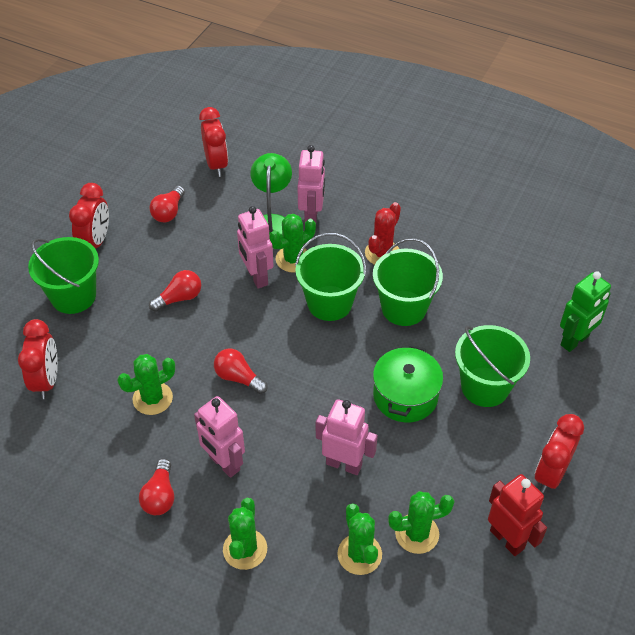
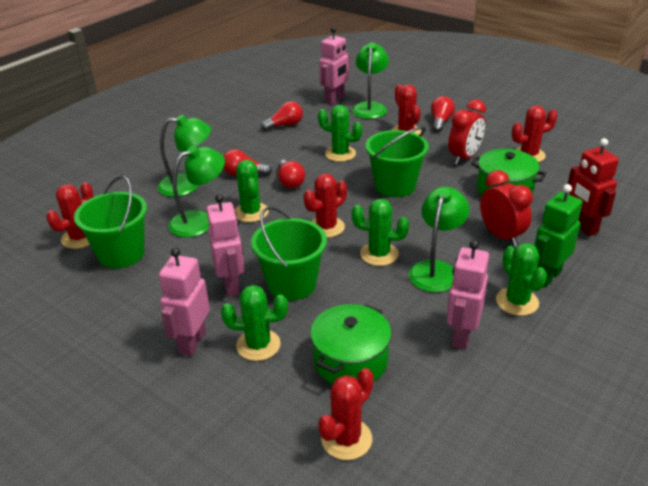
green bucket: 4 -> 3
green lamp: 1 -> 4
green pot: 1 -> 2
red cactus: 1 -> 5
red clock: 4 -> 2

